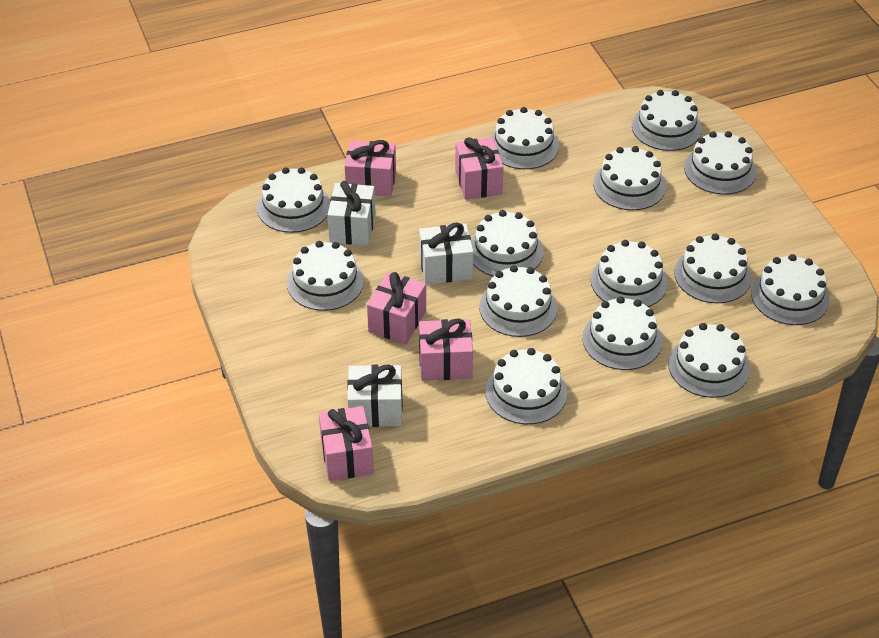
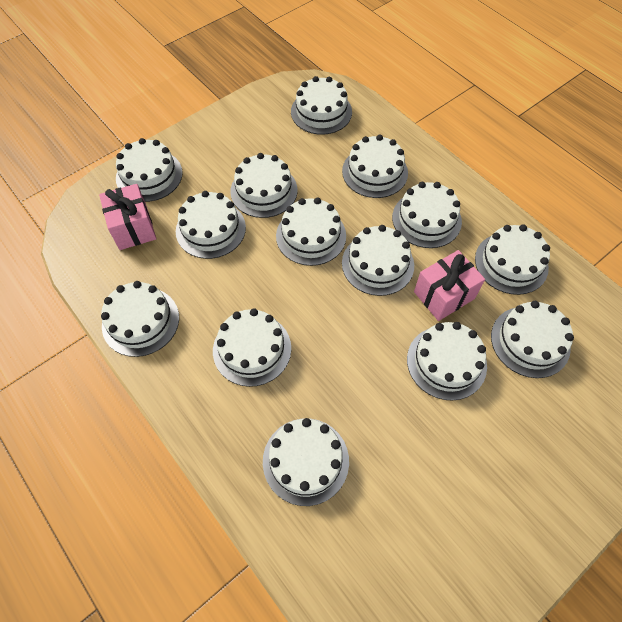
pink gift: 5 -> 2
white gift: 3 -> 0

